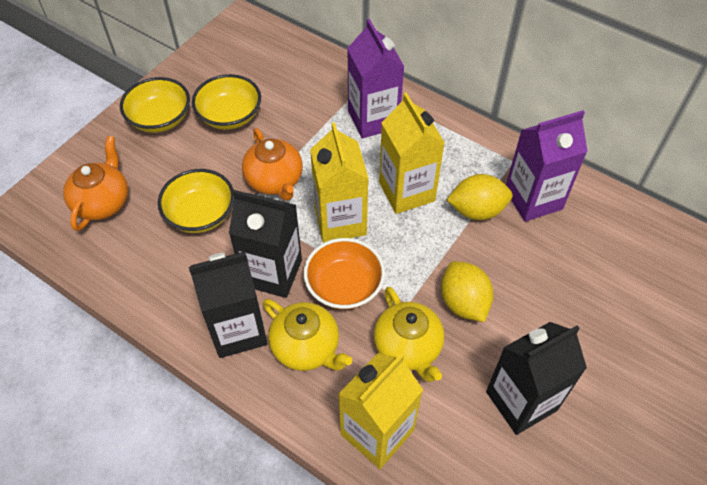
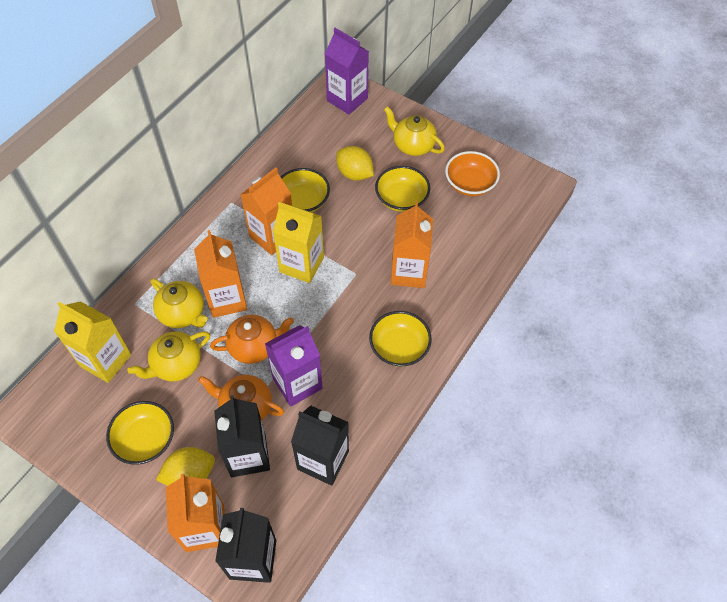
orange carton: 0 -> 4
yellow bowl: 3 -> 4
yellow carton: 3 -> 2
yellow teapot: 2 -> 3

